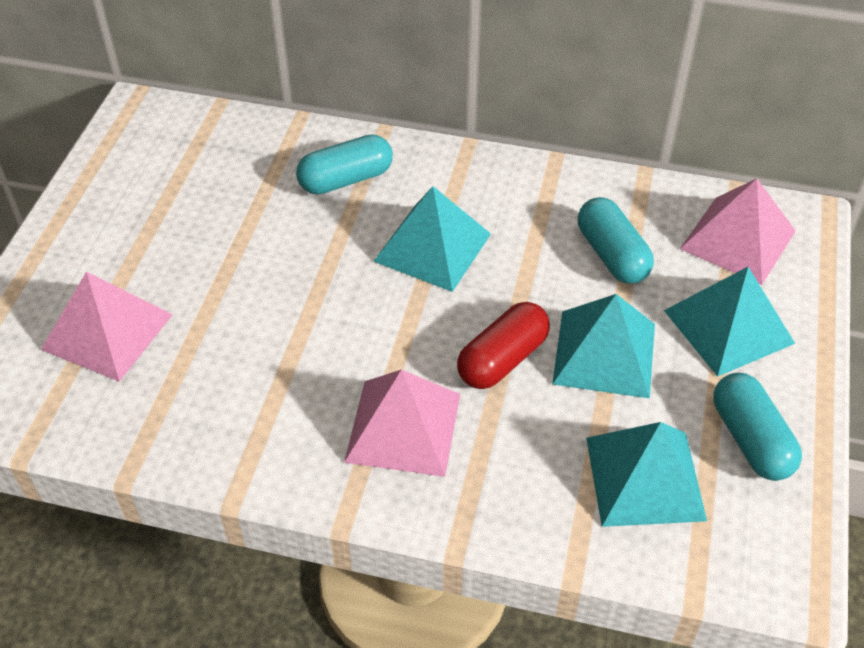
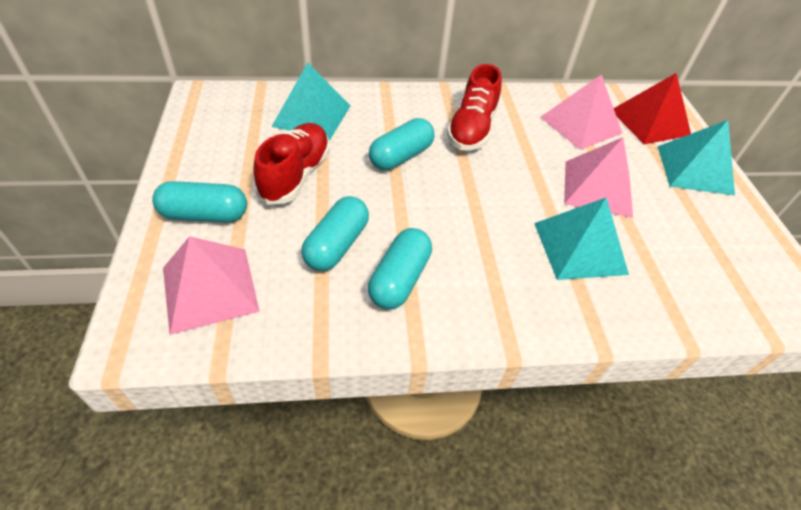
red capsule: 1 -> 0
red pyramid: 0 -> 1
red shoe: 0 -> 2
turquoise capsule: 3 -> 4
turquoise pyramid: 4 -> 3

